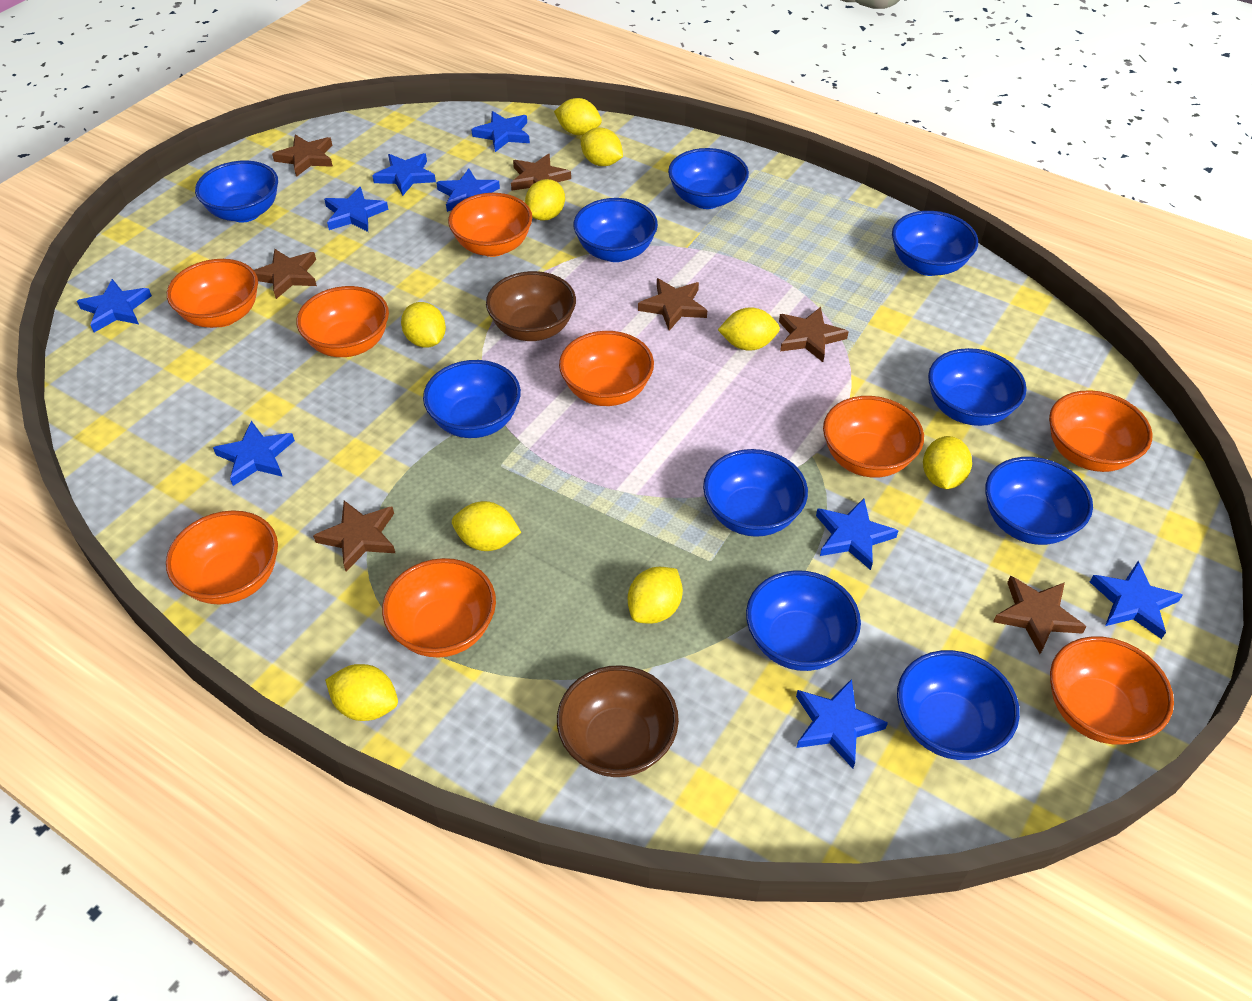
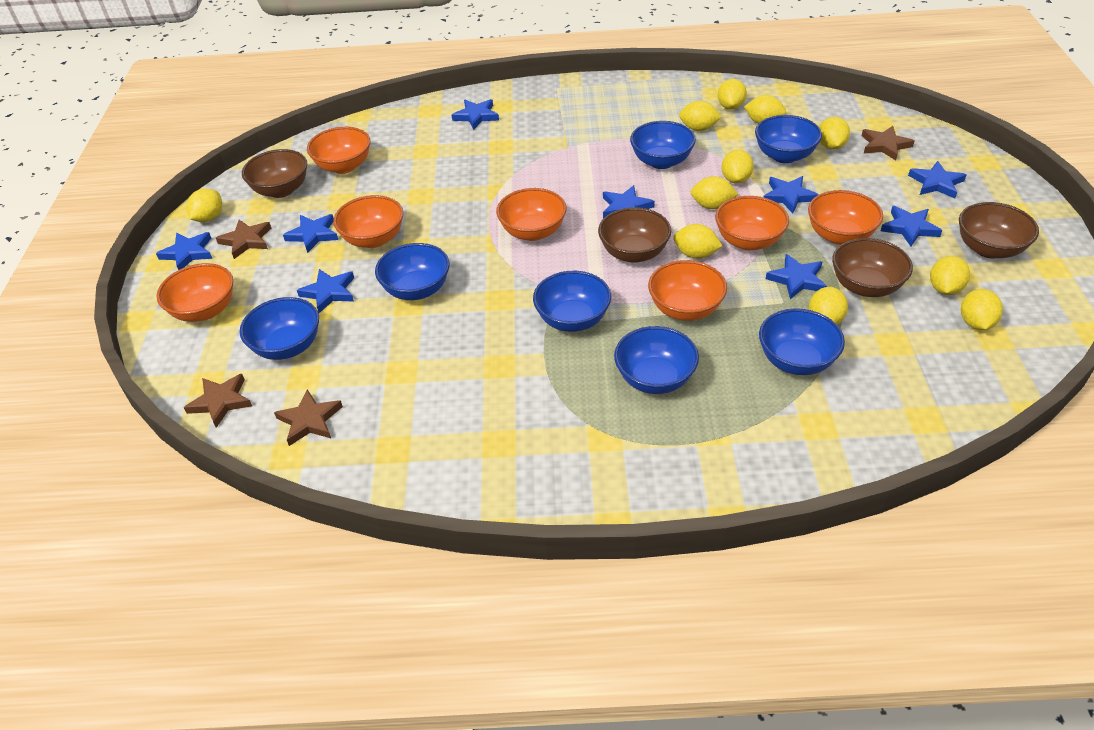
blue bowl: 10 -> 7
brown bowl: 2 -> 4
brown star: 7 -> 4
orange bowl: 9 -> 7
yellow lemon: 9 -> 11

